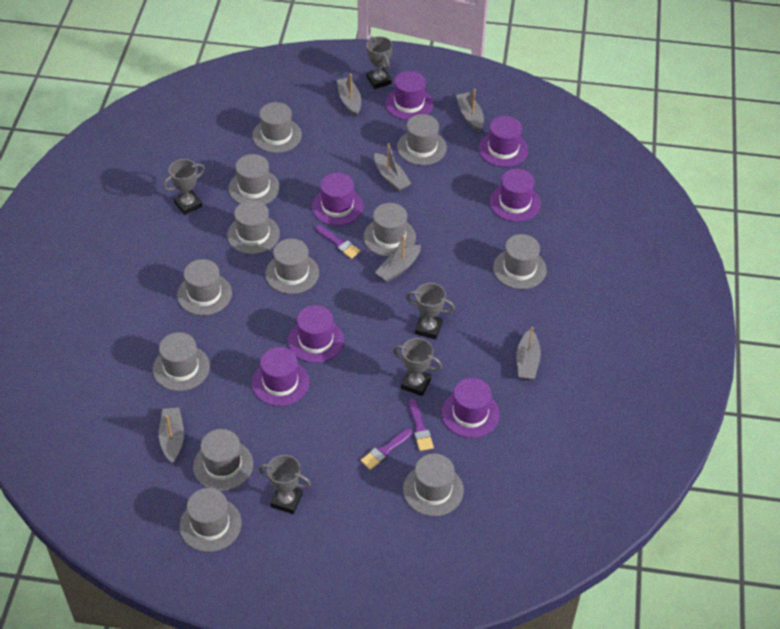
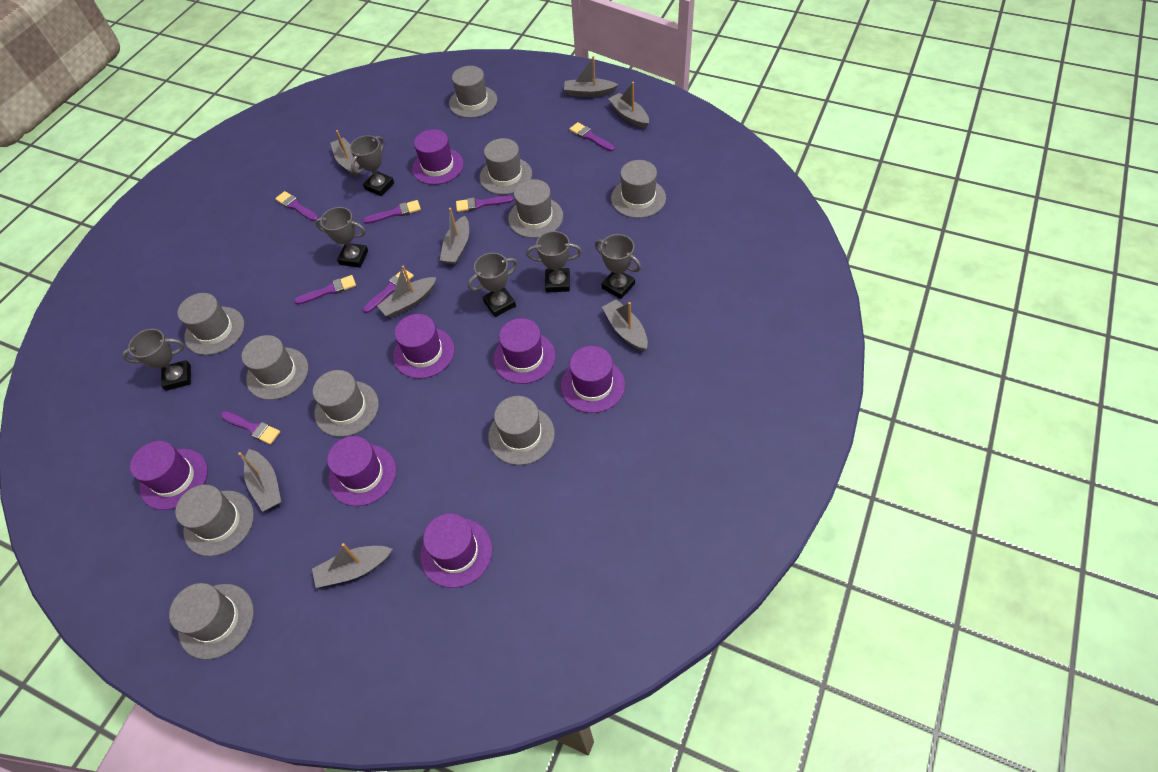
grey boat: 6 -> 8
grey hat: 12 -> 10
grey trophy: 5 -> 6
purple brush: 3 -> 7

